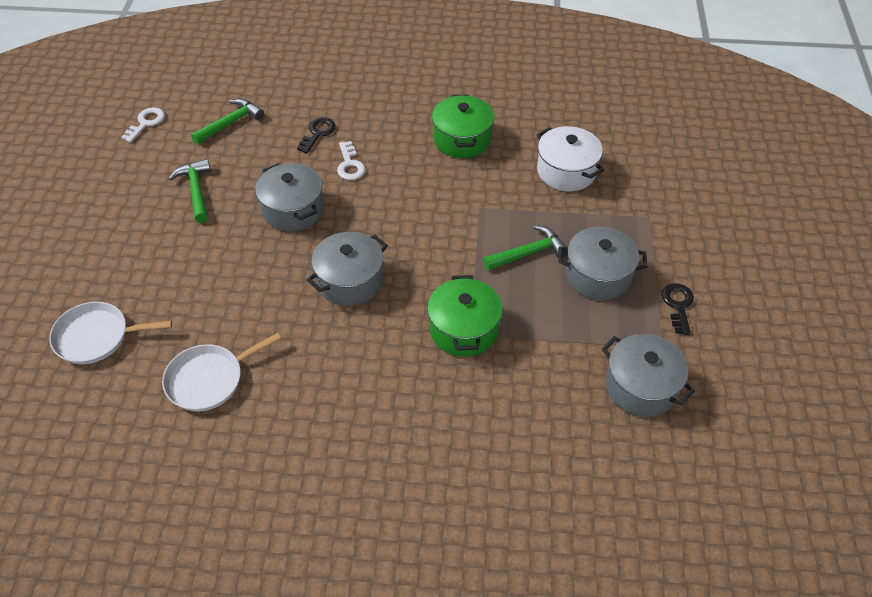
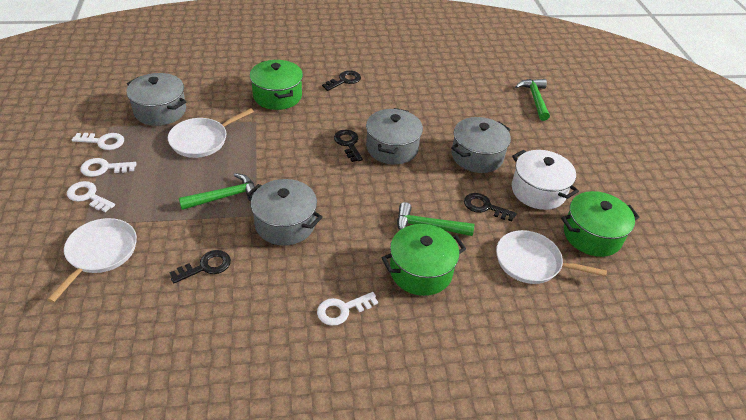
black key: 2 -> 4
green pot: 2 -> 3
white key: 2 -> 4
white pan: 2 -> 3

